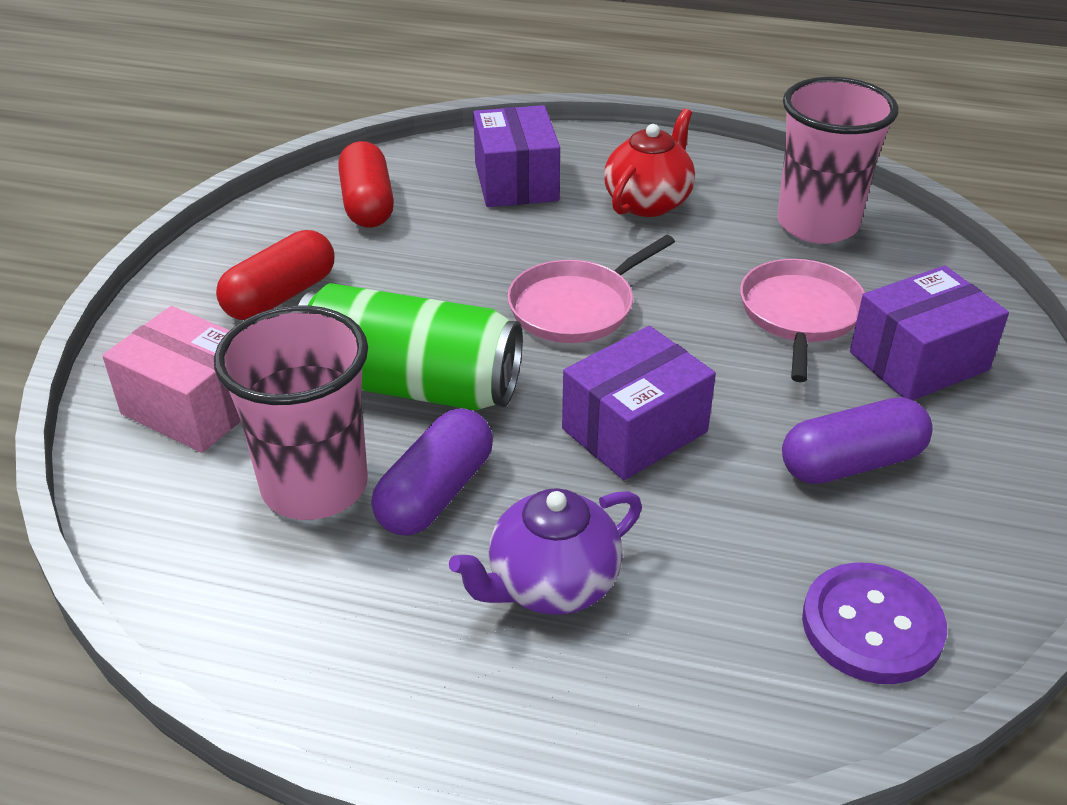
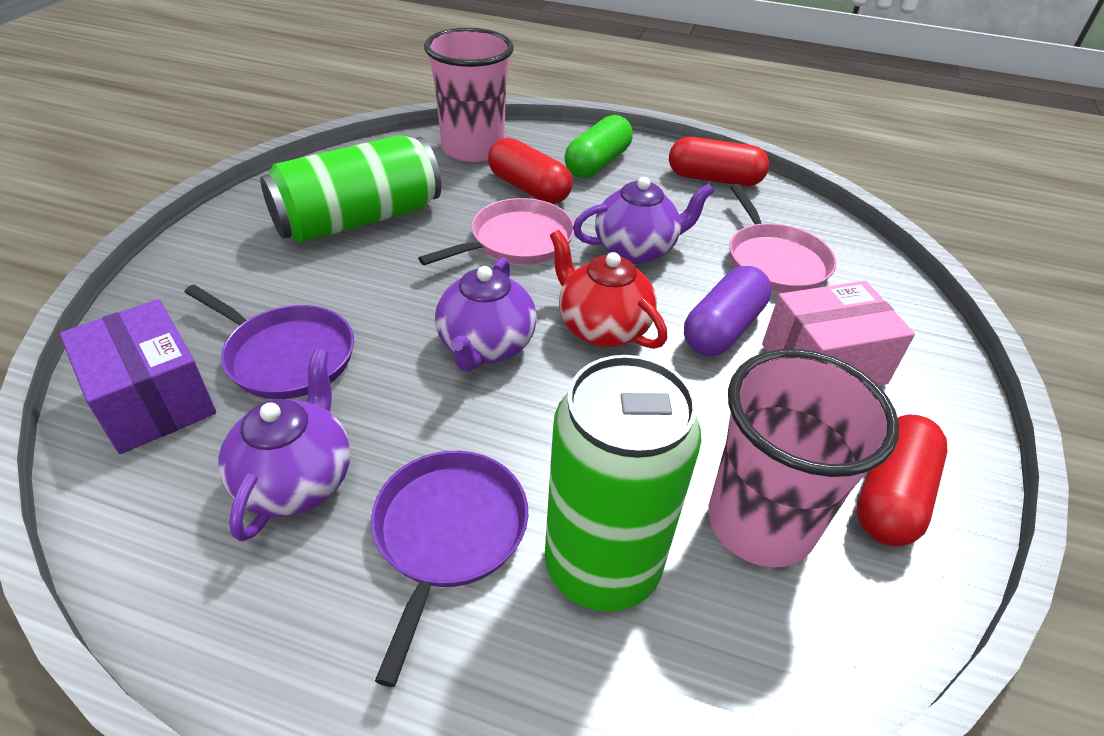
green can: 1 -> 2
green capsule: 0 -> 1
purple box: 3 -> 1
purple button: 1 -> 0
purple capsule: 2 -> 1
purple pan: 0 -> 2
purple teapot: 1 -> 3
red capsule: 2 -> 3

